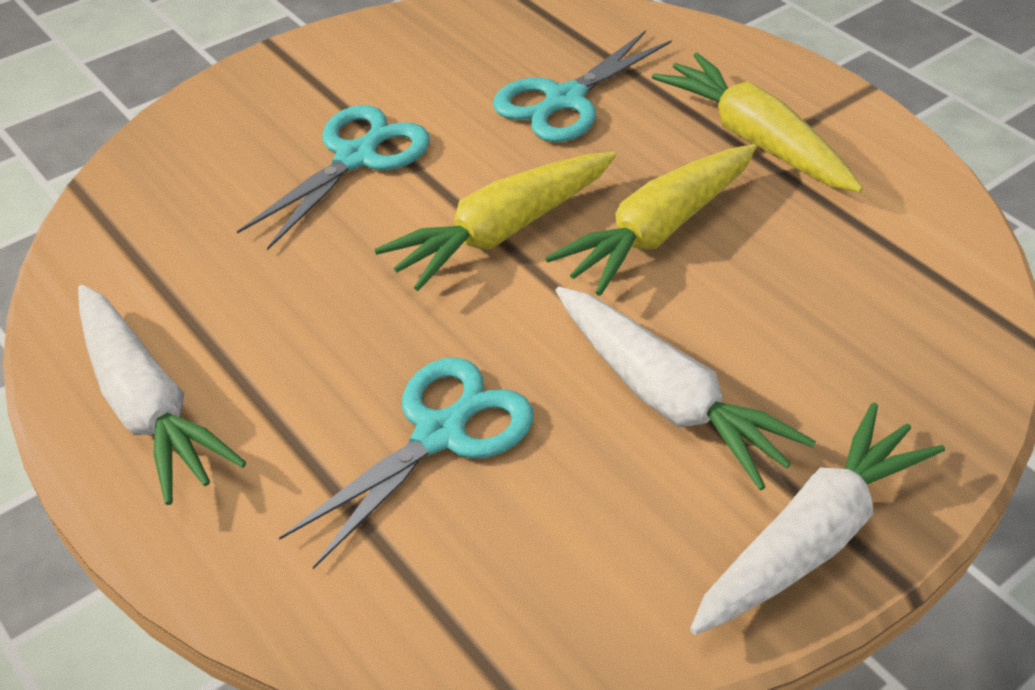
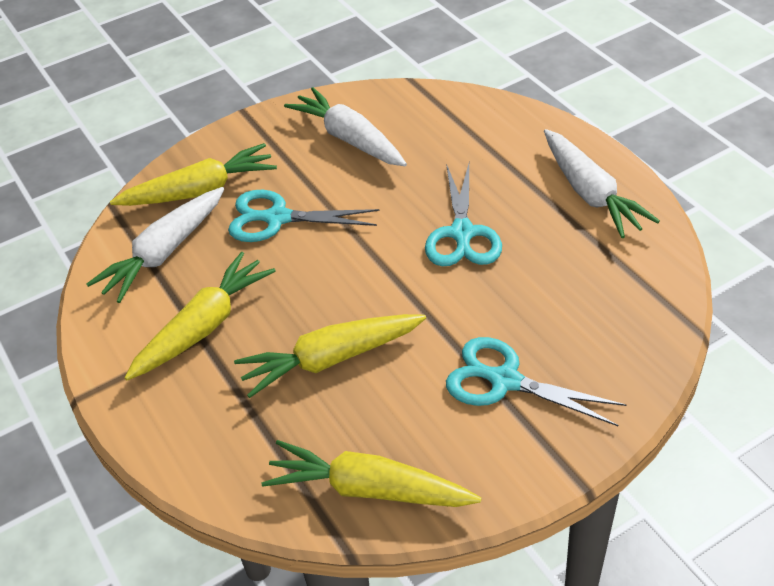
yellow carrot: 3 -> 4

